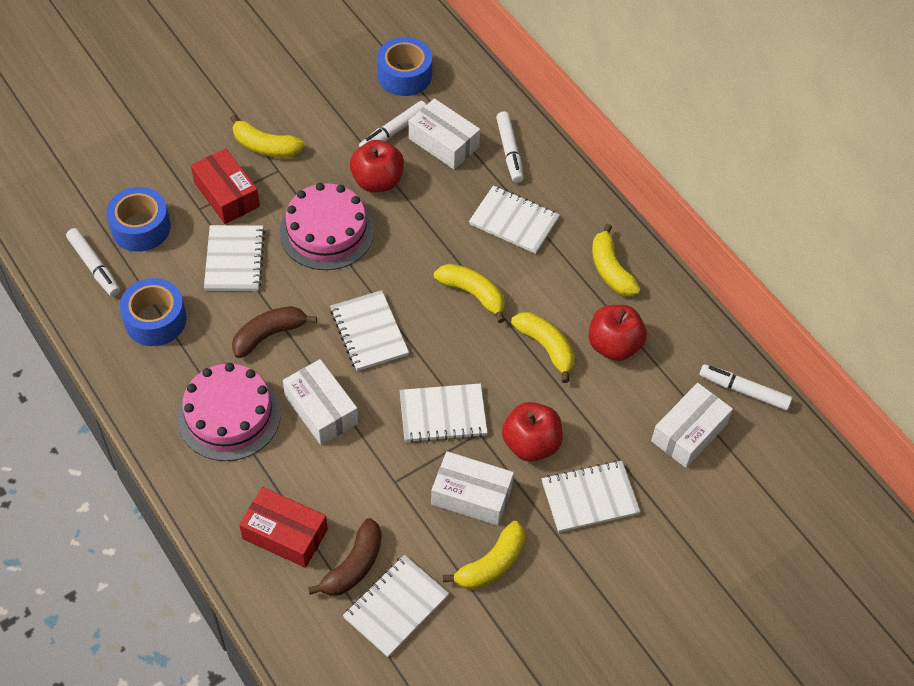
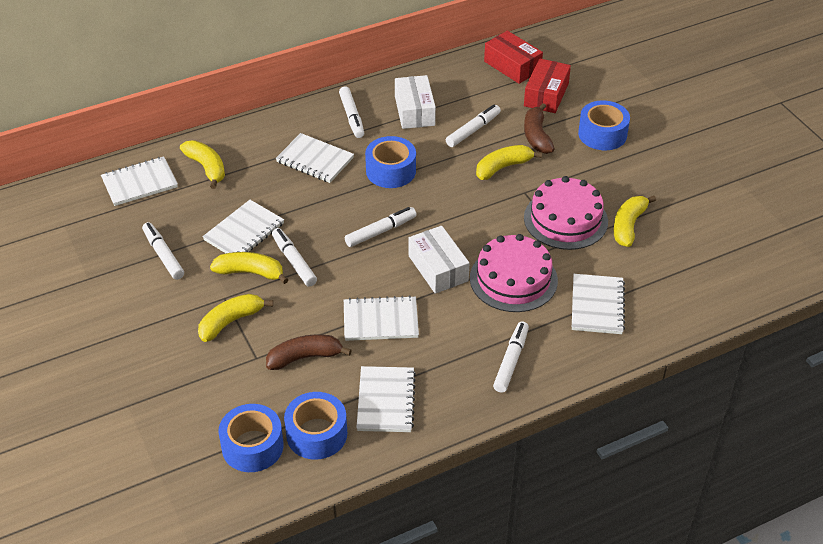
blue tape: 3 -> 4
red apple: 3 -> 0
white box: 4 -> 2
white marker: 4 -> 6

